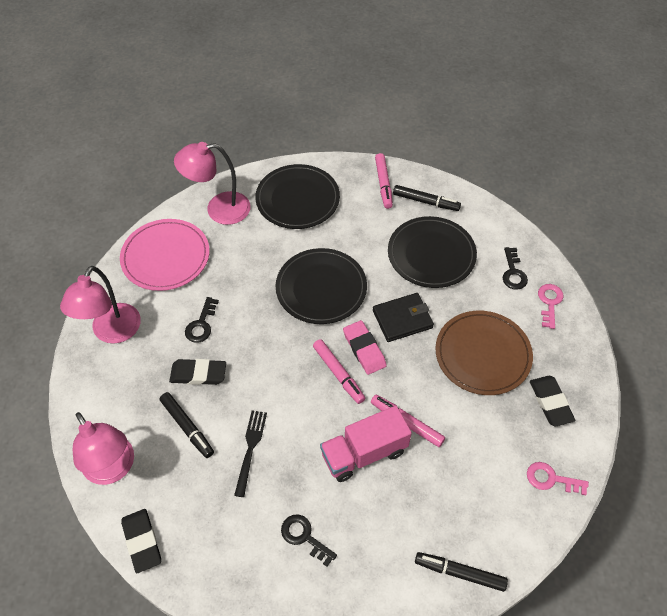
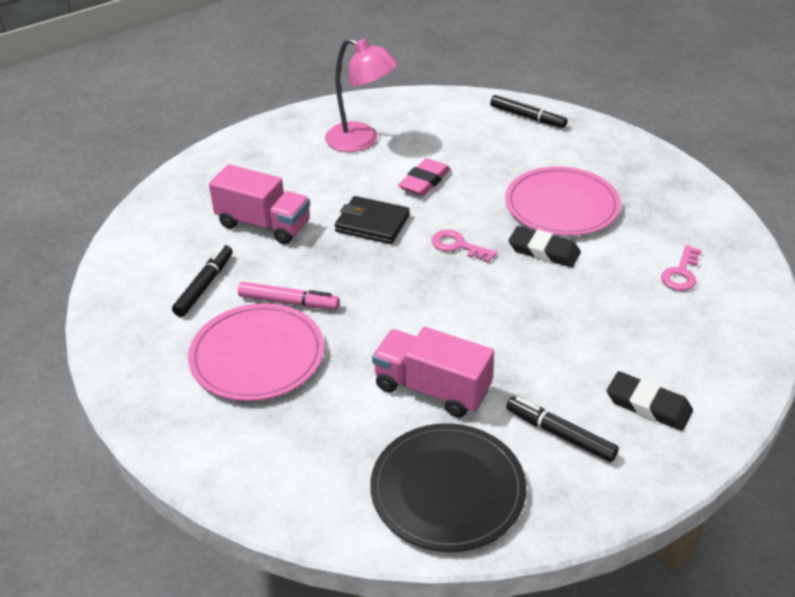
black eraser: 3 -> 2
black fork: 1 -> 0
black key: 3 -> 0
black plate: 3 -> 1
brown plate: 1 -> 0
pink lamp: 3 -> 1
pink marker: 3 -> 1
pink plate: 1 -> 2
pink truck: 1 -> 2

